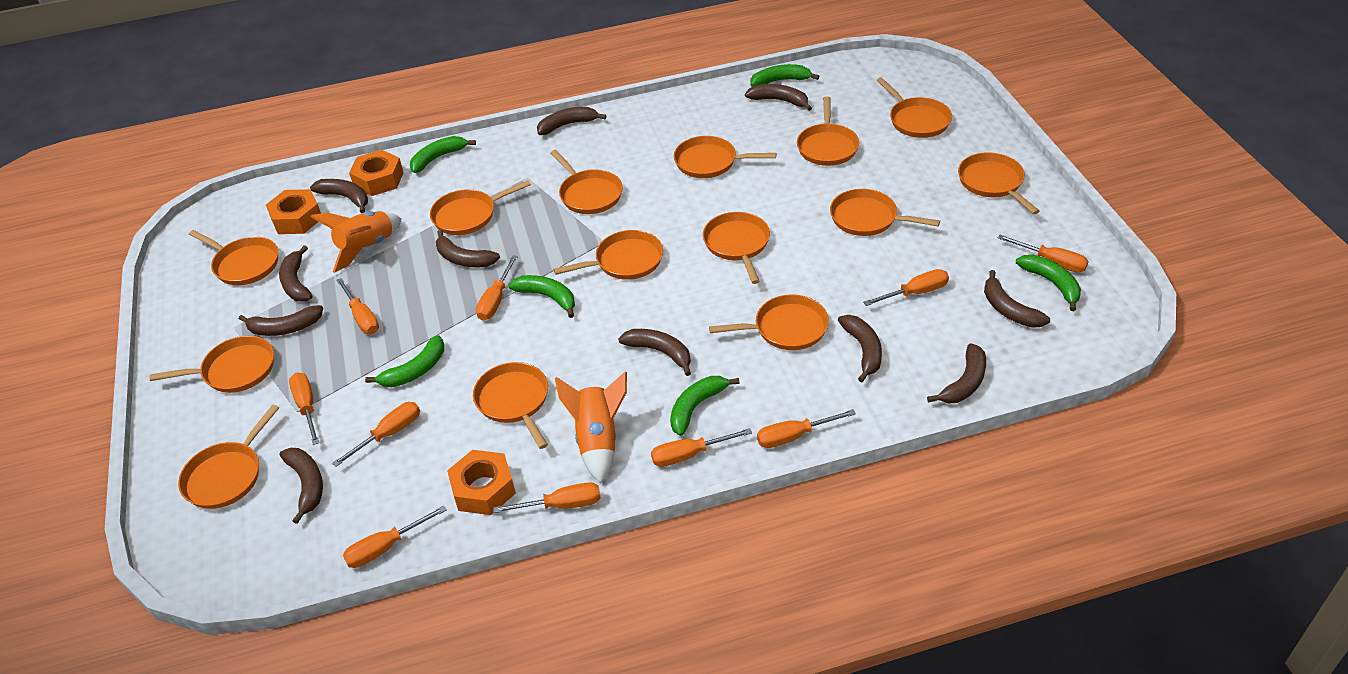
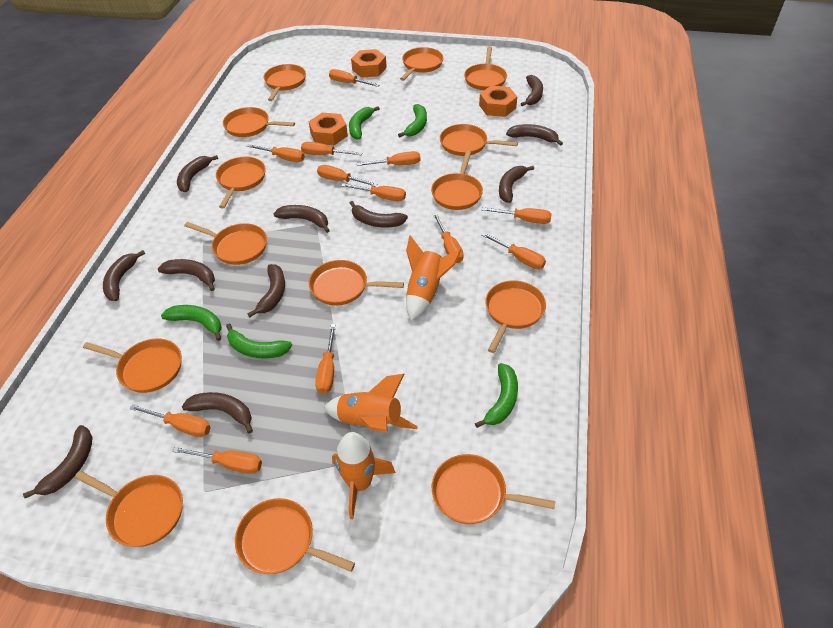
green banana: 6 -> 5
orange rocket: 2 -> 3
orange screwdriver: 10 -> 12

